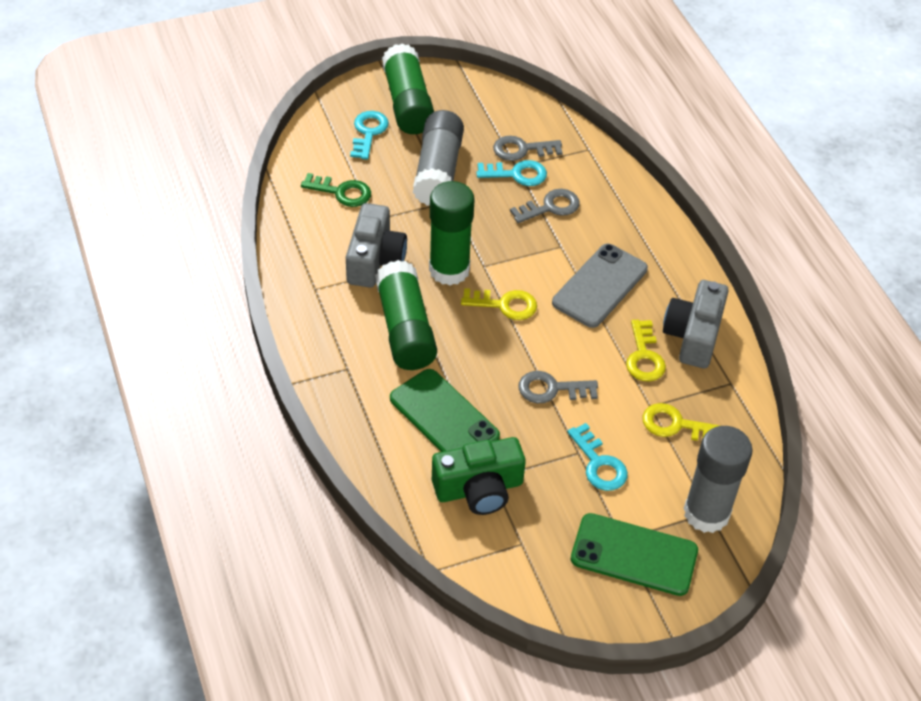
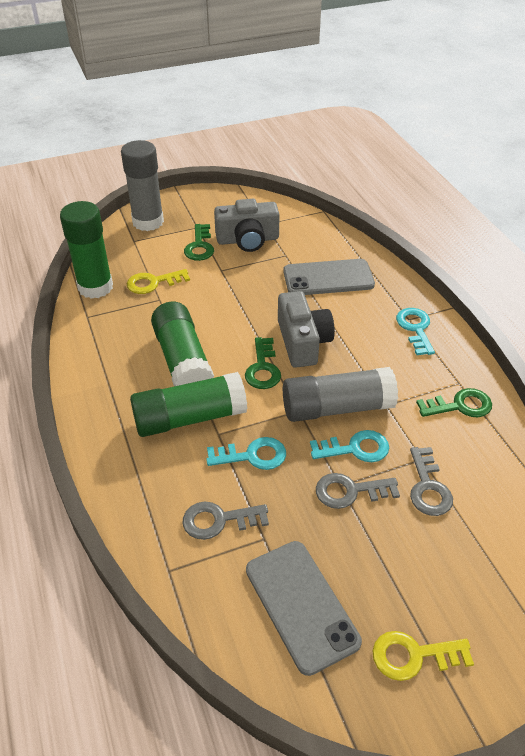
green camera: 1 -> 0
green key: 1 -> 3
green phone: 2 -> 0
grey phone: 1 -> 2
yellow key: 3 -> 2

